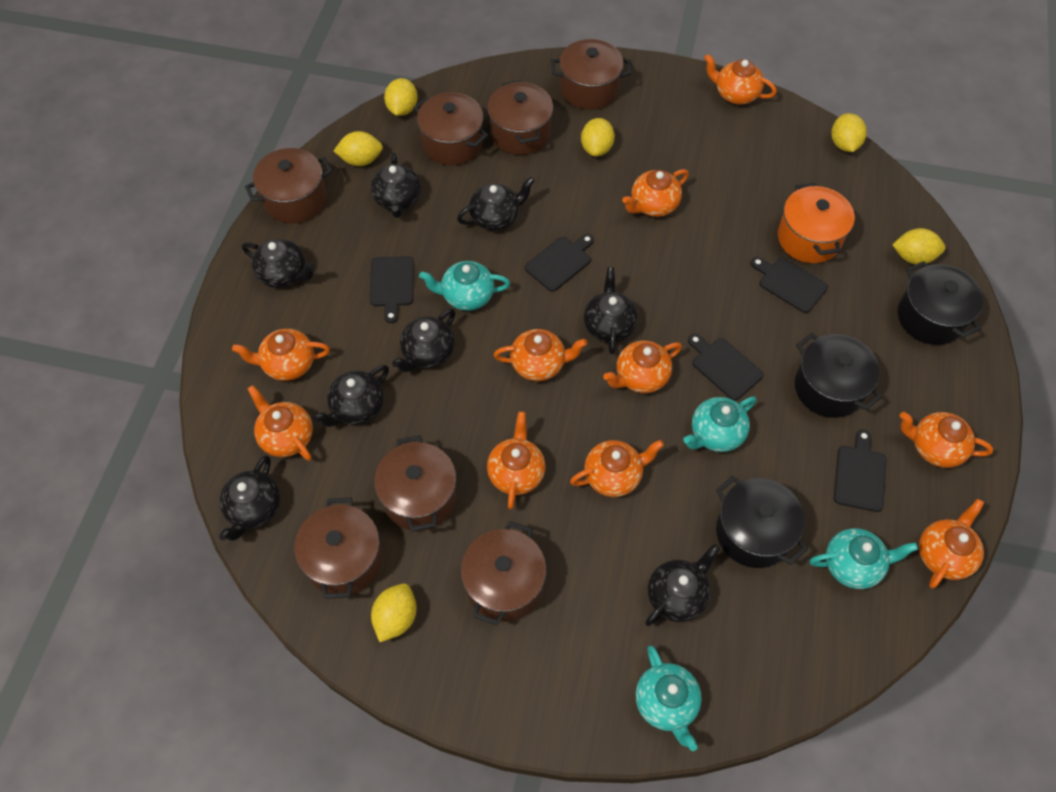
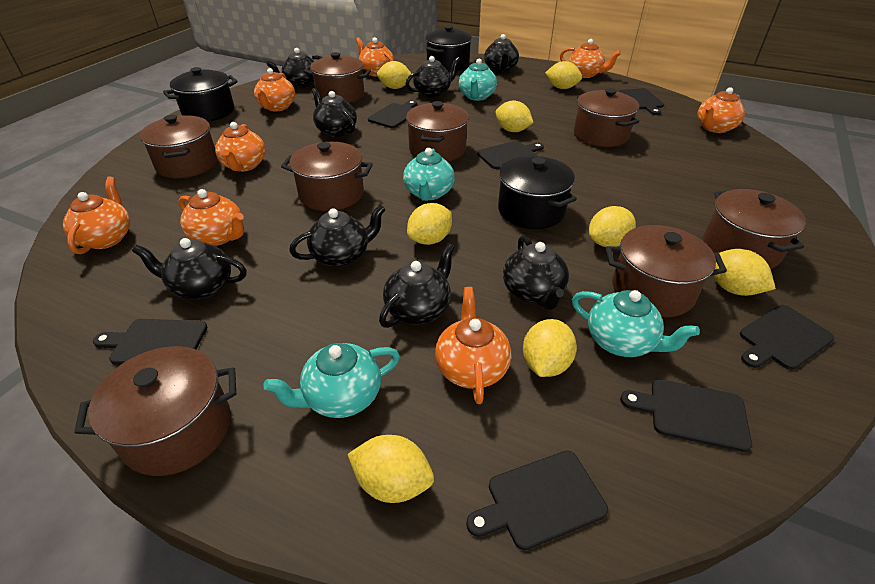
black cutting board: 5 -> 7
brown pot: 7 -> 8
orange pot: 1 -> 0
orange teapot: 10 -> 8
yellow lemon: 6 -> 8

